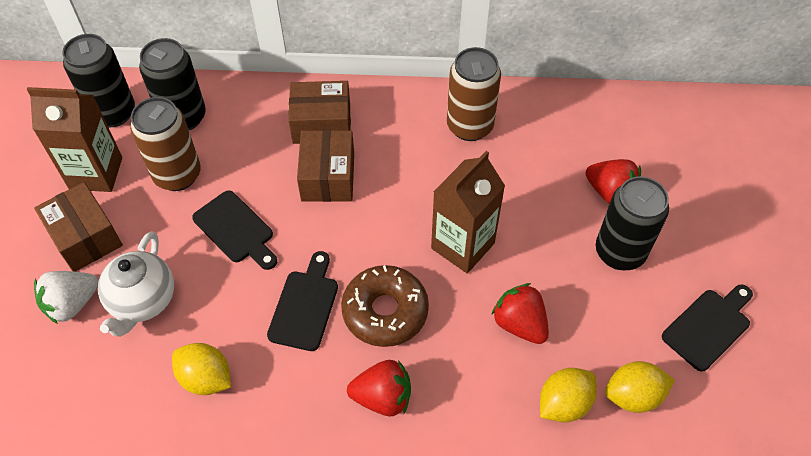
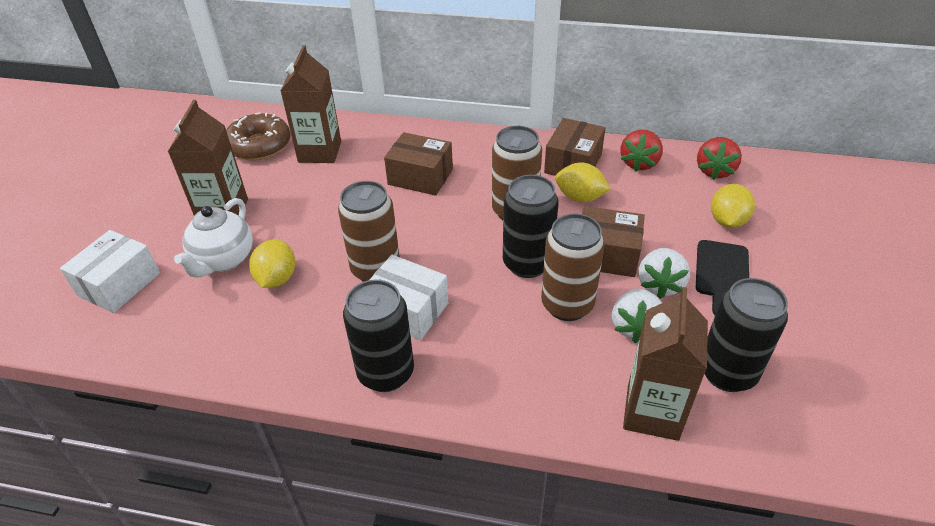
black cutting board: 3 -> 1
brown can: 2 -> 3
brown carton: 2 -> 3
red strawberry: 3 -> 2
white box: 0 -> 2
white strawberry: 1 -> 2

